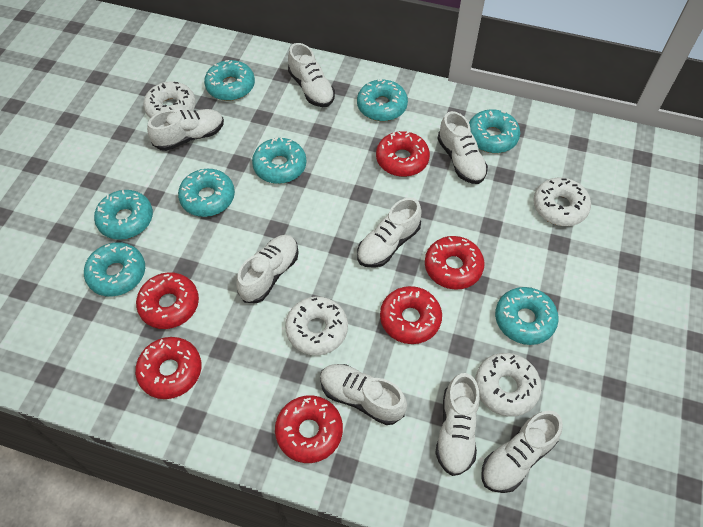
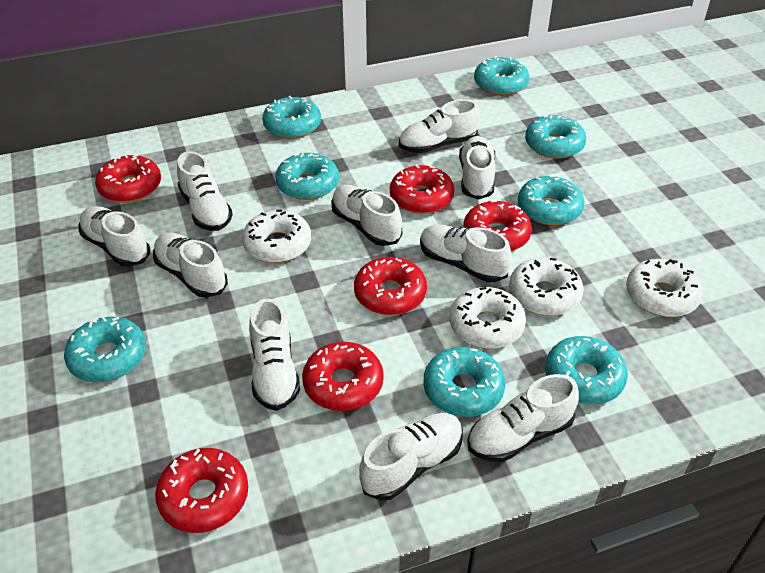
white shoe: 8 -> 10

